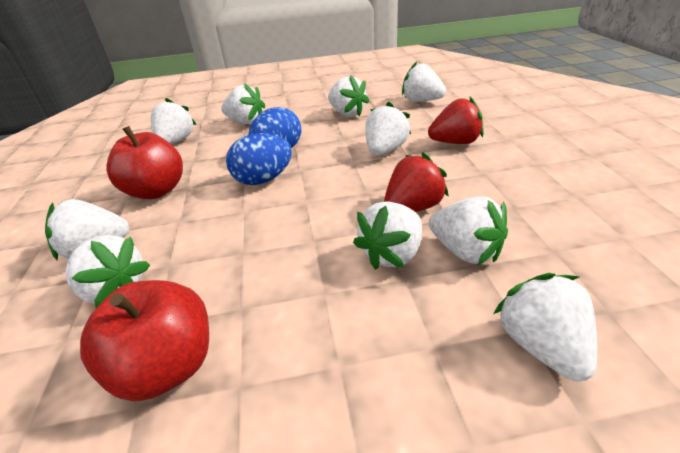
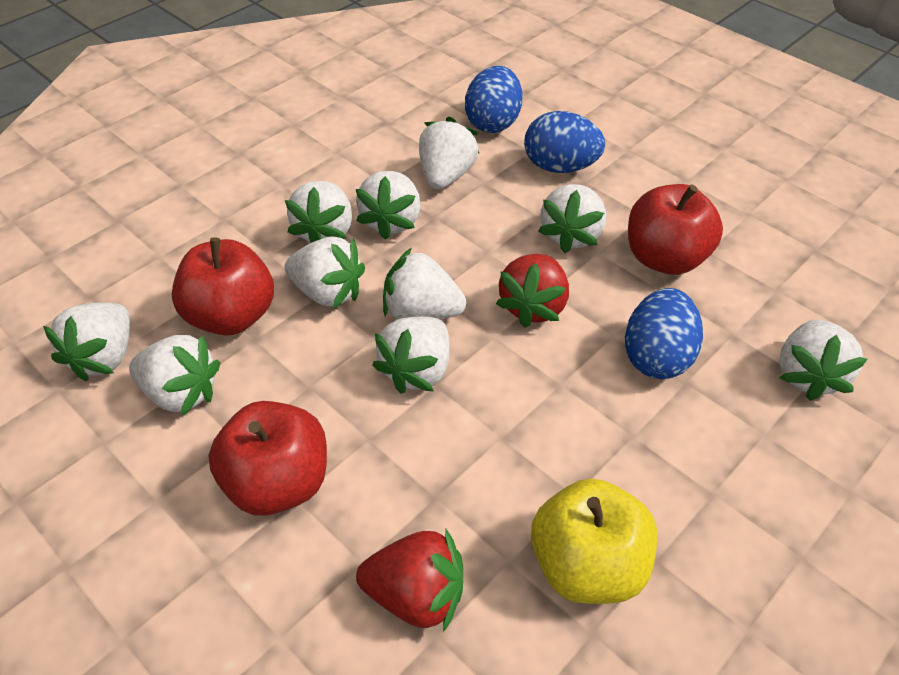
blue egg: 2 -> 3
red apple: 2 -> 3
yellow apple: 0 -> 1

